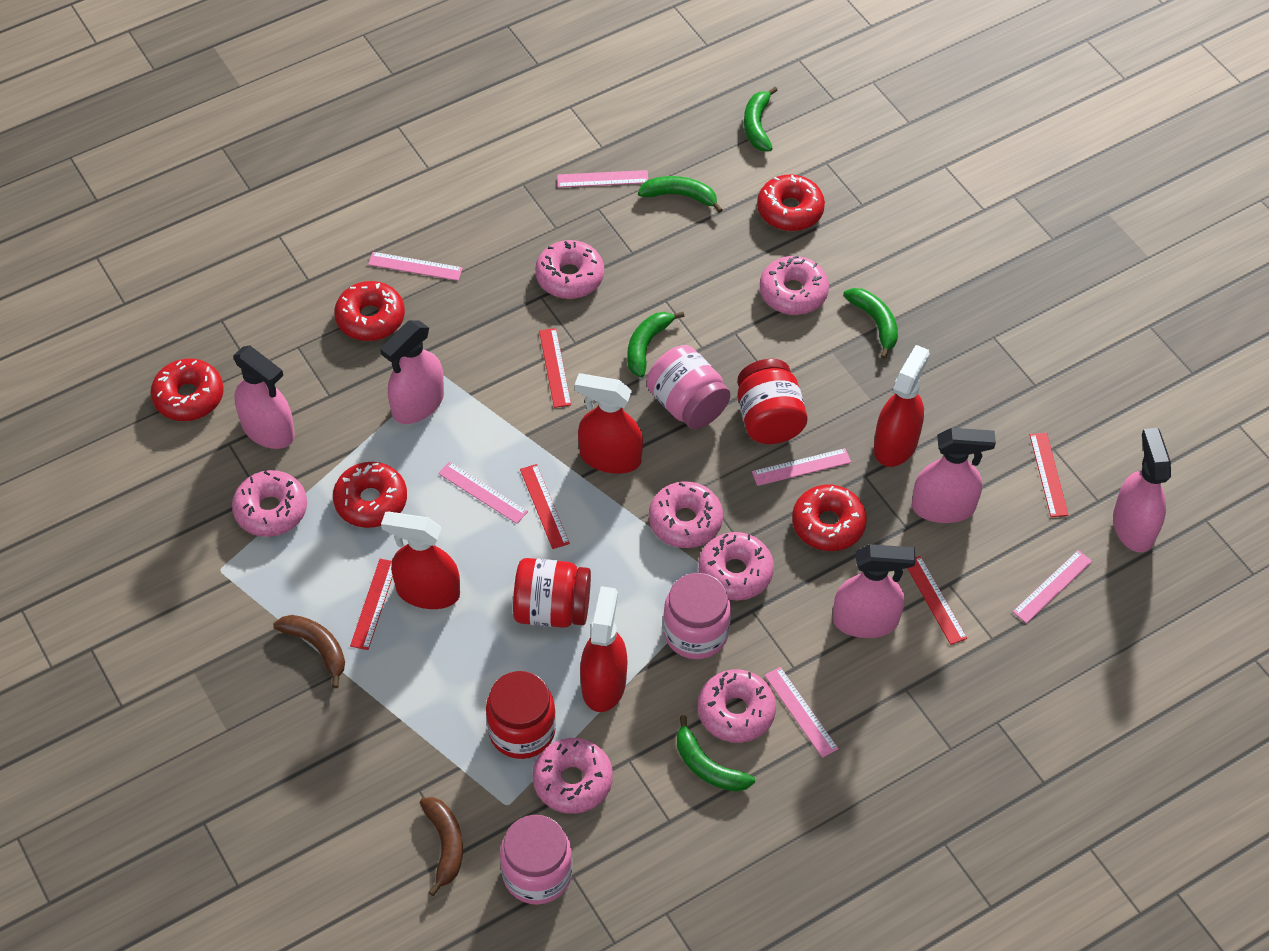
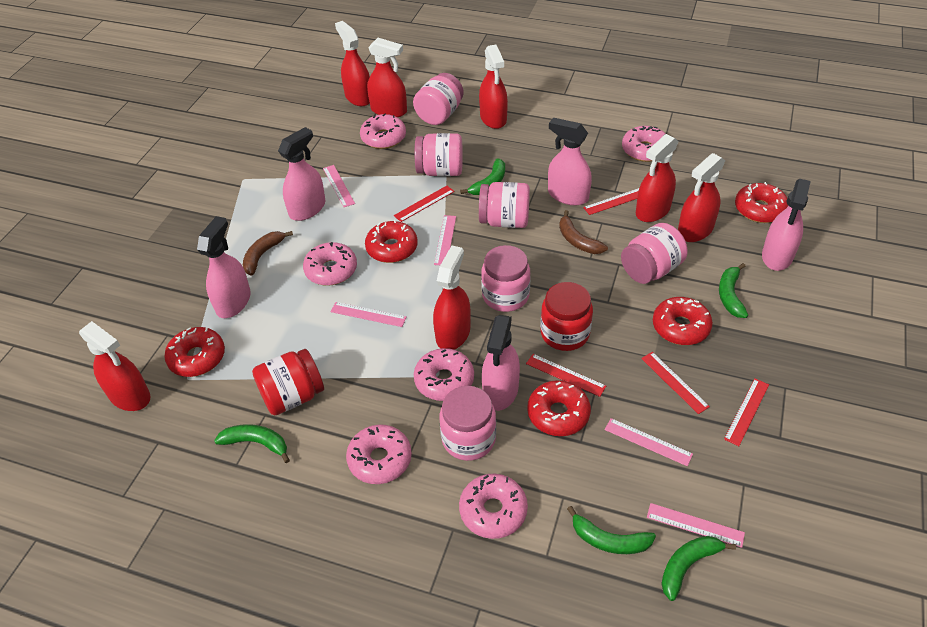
pink donut: 7 -> 6
pink jar: 3 -> 6
pink ruler: 6 -> 5
red jar: 3 -> 2
red spray bottle: 4 -> 7

